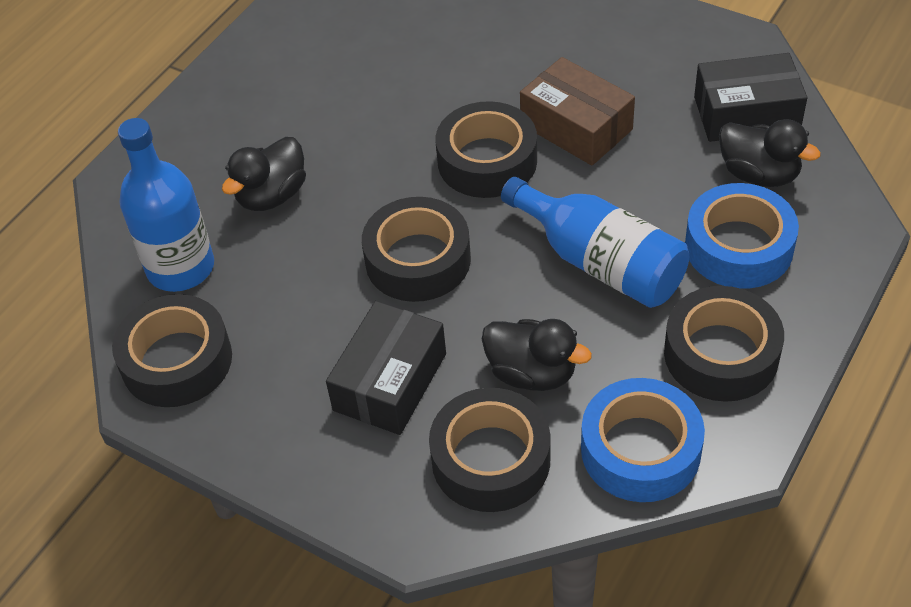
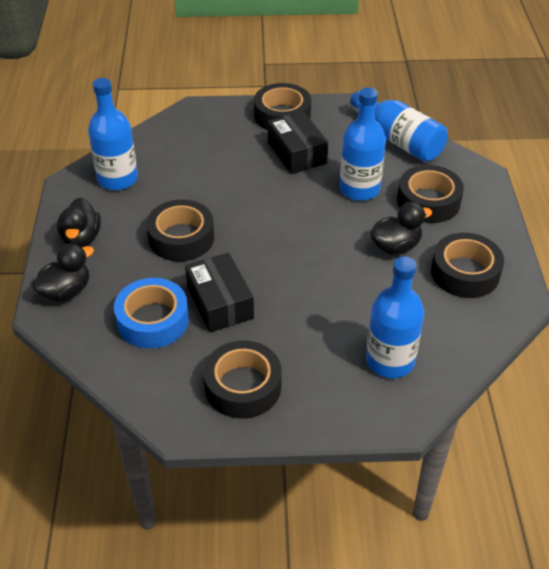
blue bottle: 2 -> 4
blue tape: 2 -> 1
brown box: 1 -> 0

